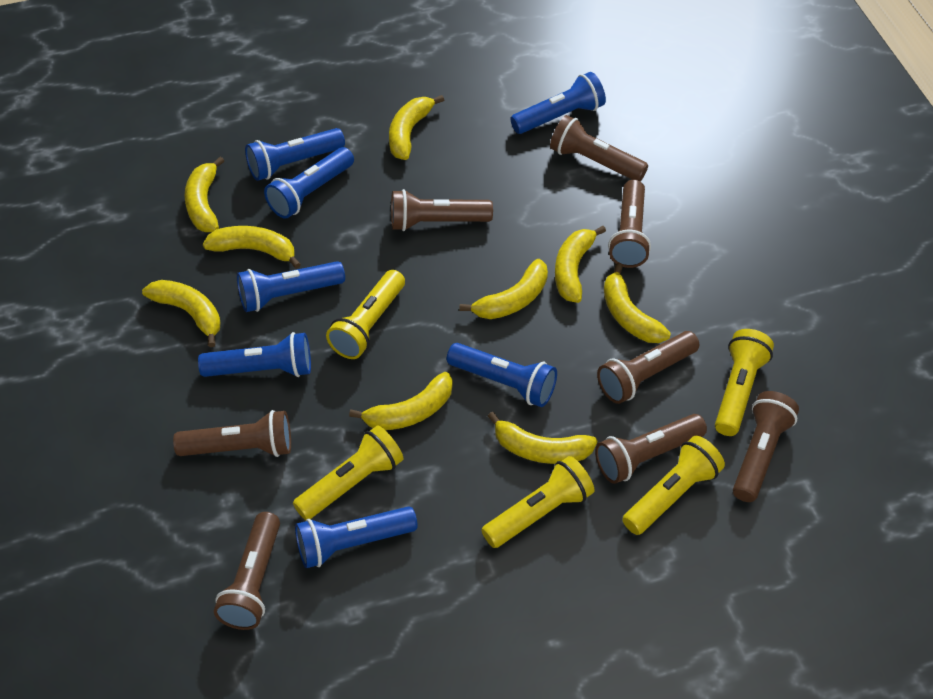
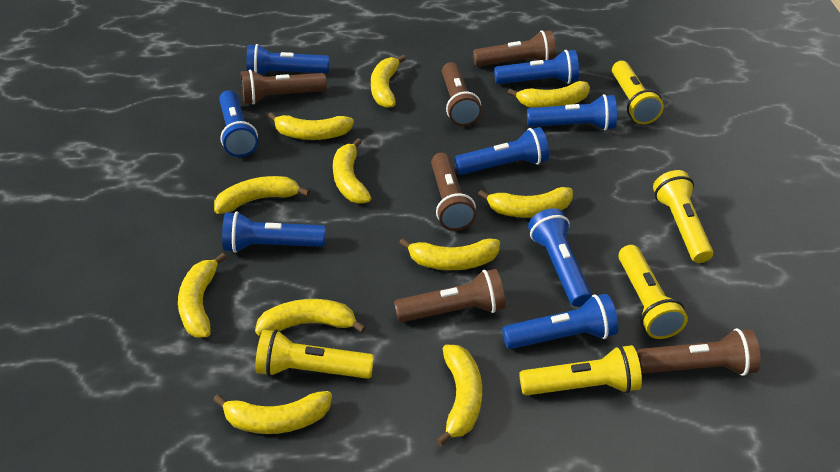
blue flashlight: 7 -> 8
brown flashlight: 8 -> 6
yellow banana: 9 -> 11

